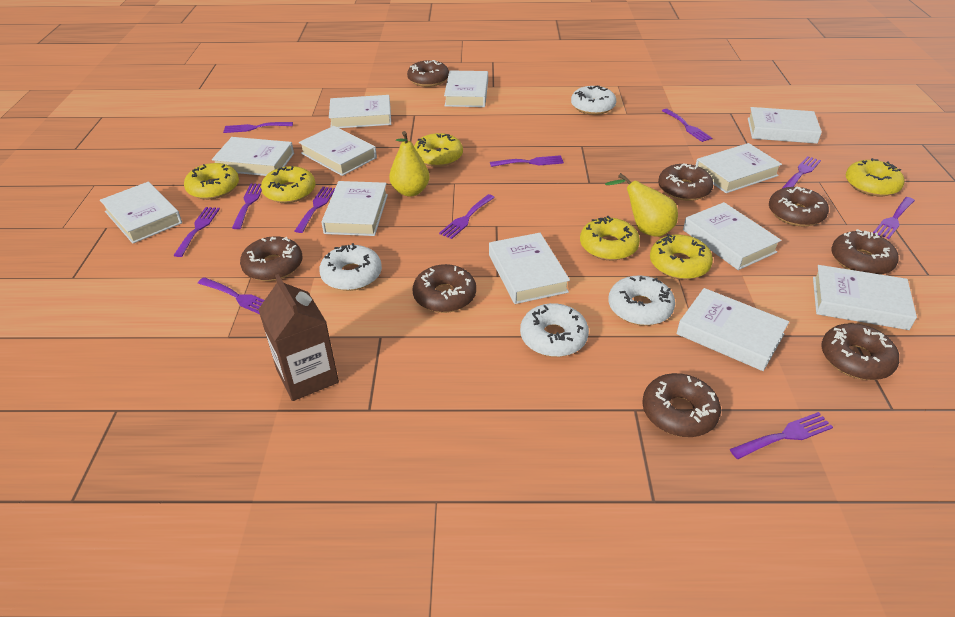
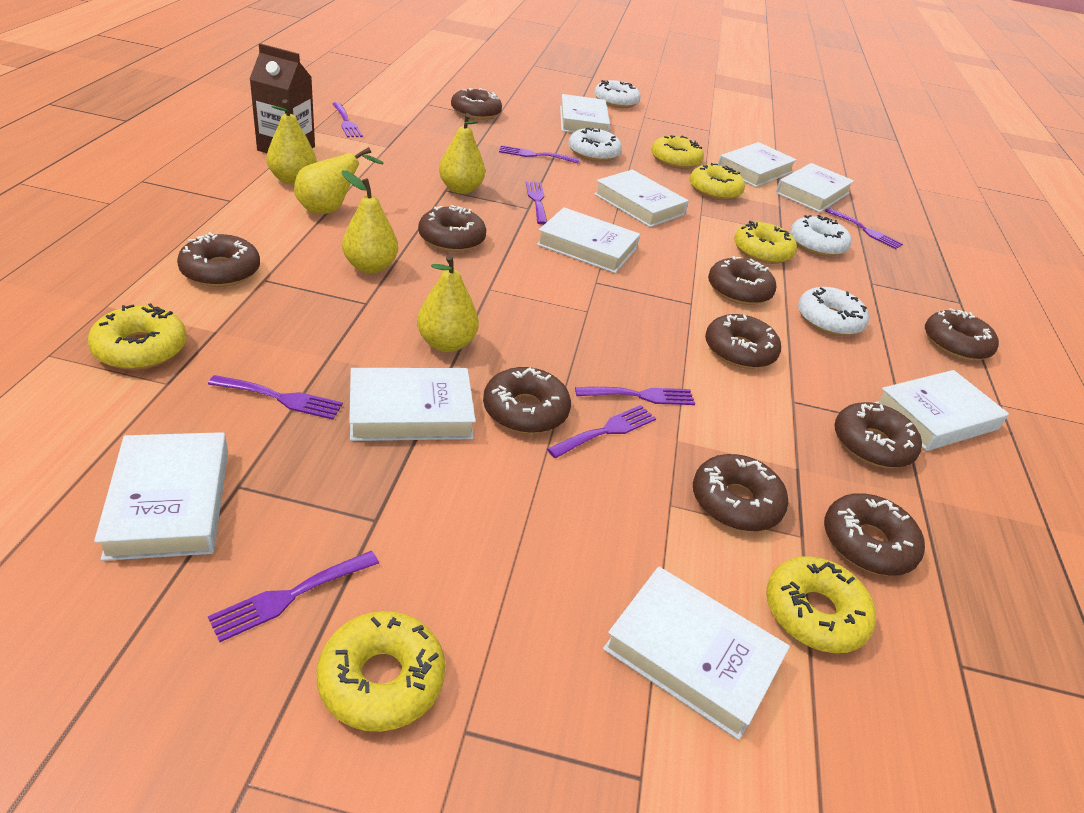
brown donut: 8 -> 10
purple fork: 11 -> 8
white book: 12 -> 9
yellow pear: 2 -> 5

